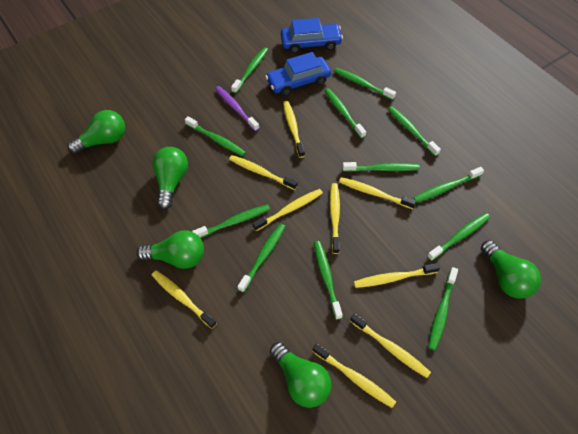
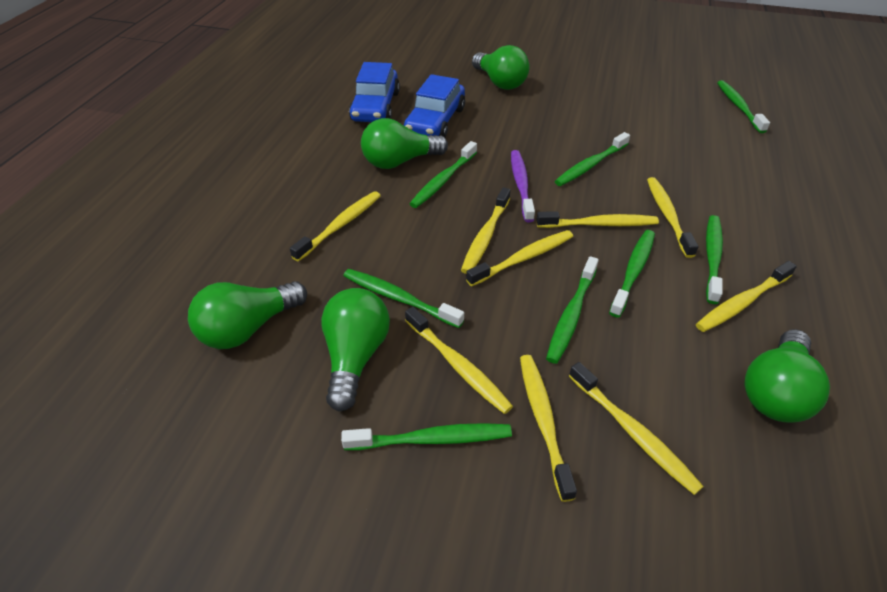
green toothbrush: 12 -> 8

